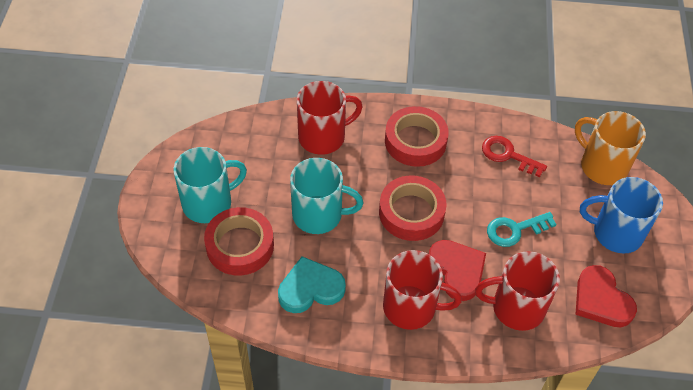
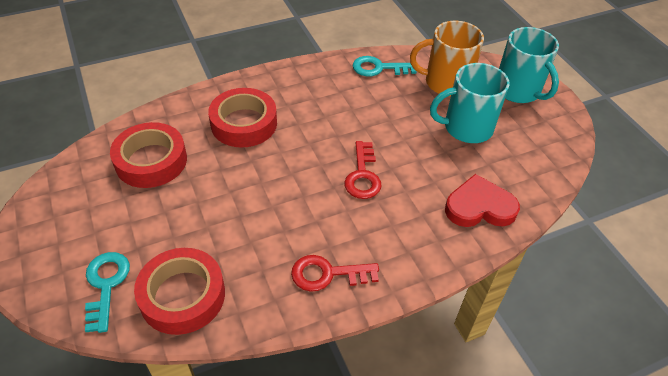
blue mug: 1 -> 0
red heart: 2 -> 1
red key: 1 -> 2
red mug: 3 -> 0
turquoise heart: 1 -> 0
turquoise key: 1 -> 2

